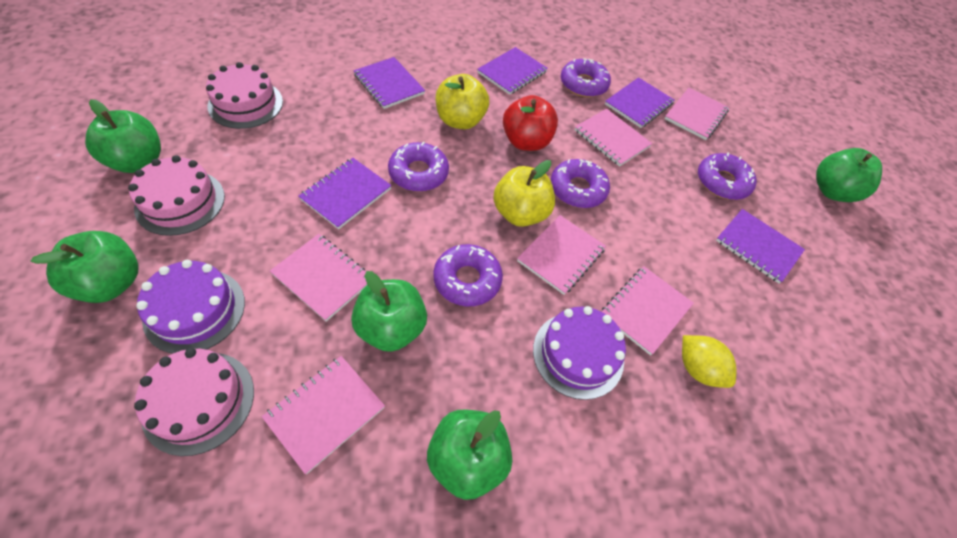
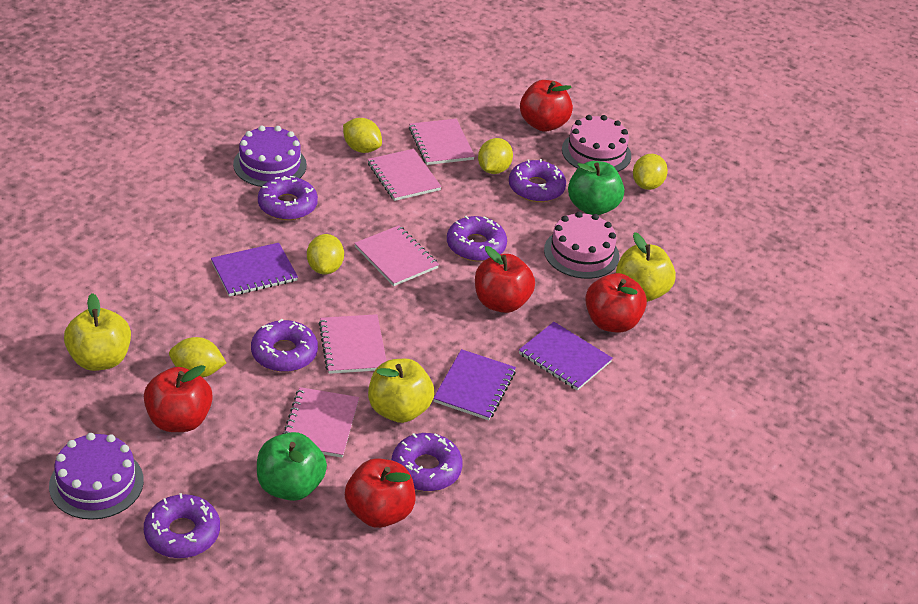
green apple: 5 -> 2
pink cake: 3 -> 2
pink notebook: 6 -> 5
purple donut: 5 -> 6
purple notebook: 5 -> 3
red apple: 1 -> 5
yellow apple: 2 -> 3
yellow lemon: 1 -> 5

